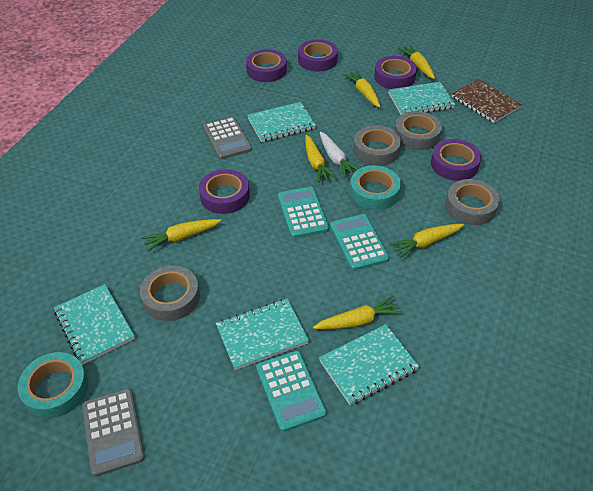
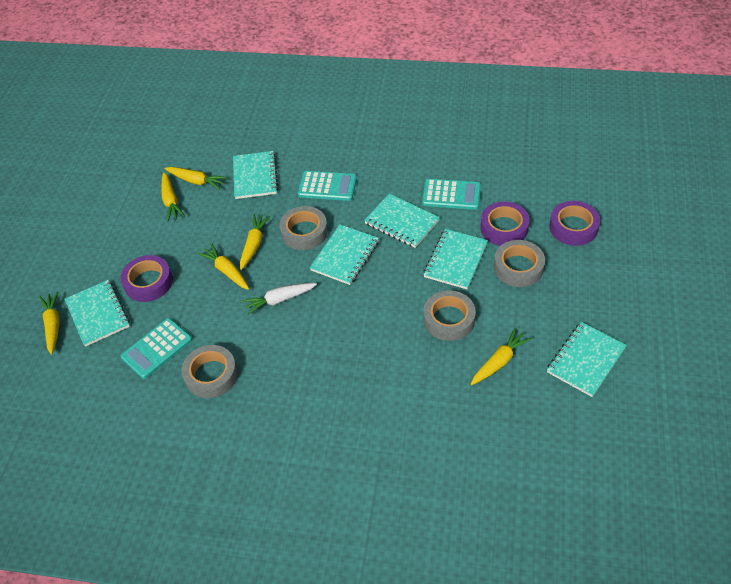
brown notebook: 1 -> 0
grey calculator: 2 -> 0
purple tape: 5 -> 3
turquoise notebook: 5 -> 6
turquoise tape: 2 -> 0

